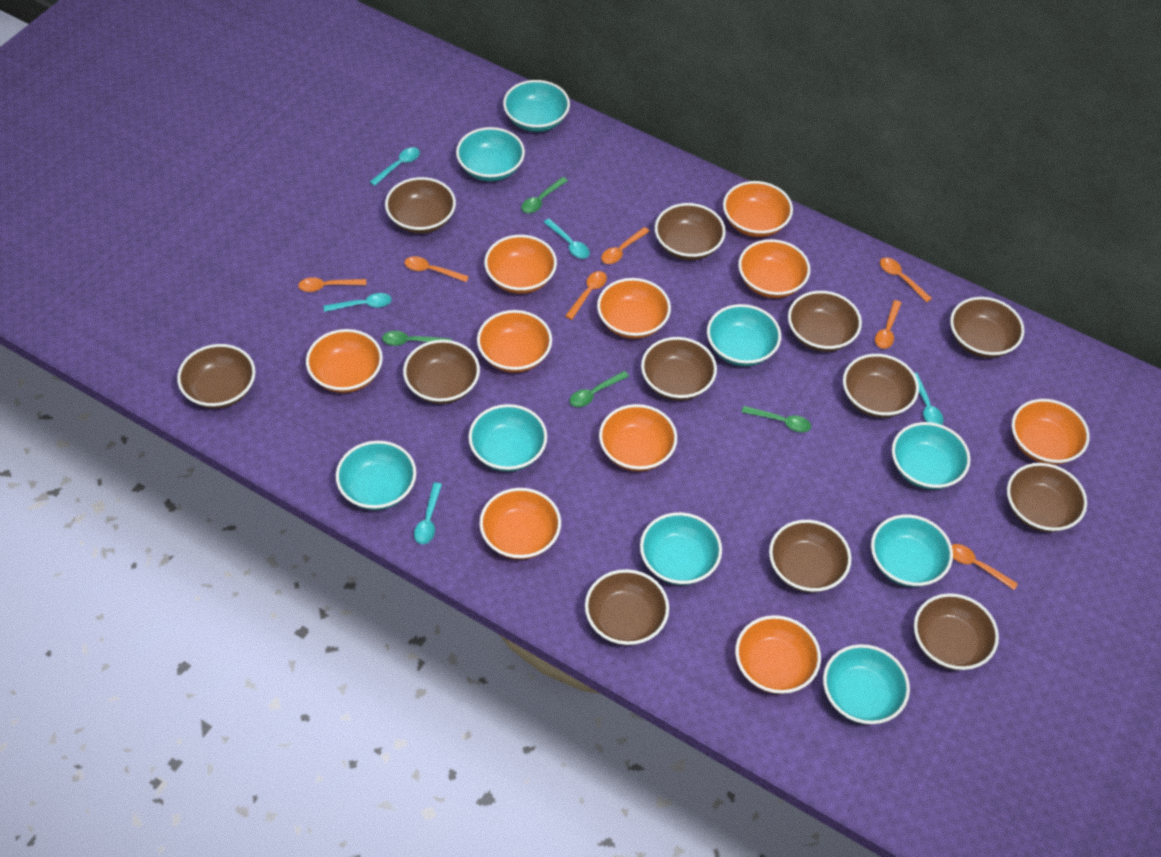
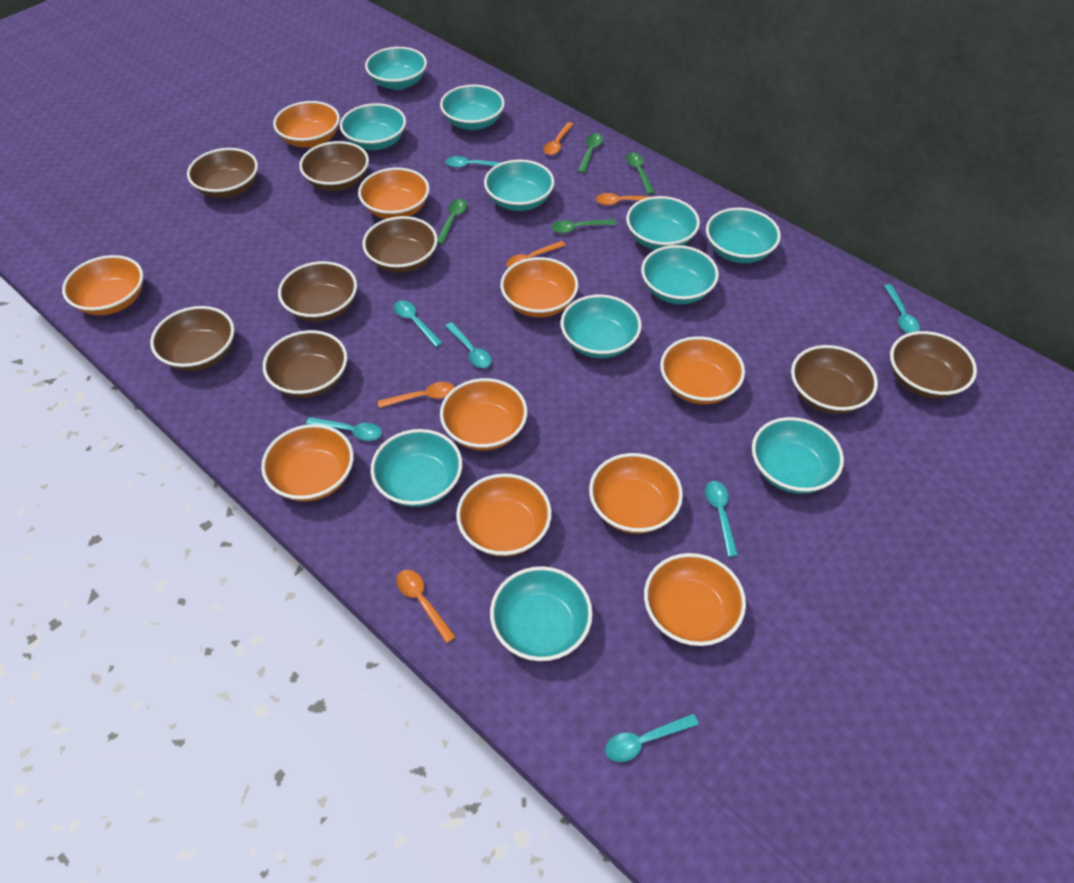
brown bowl: 12 -> 8
orange spoon: 7 -> 5
turquoise bowl: 9 -> 11
turquoise spoon: 5 -> 7

